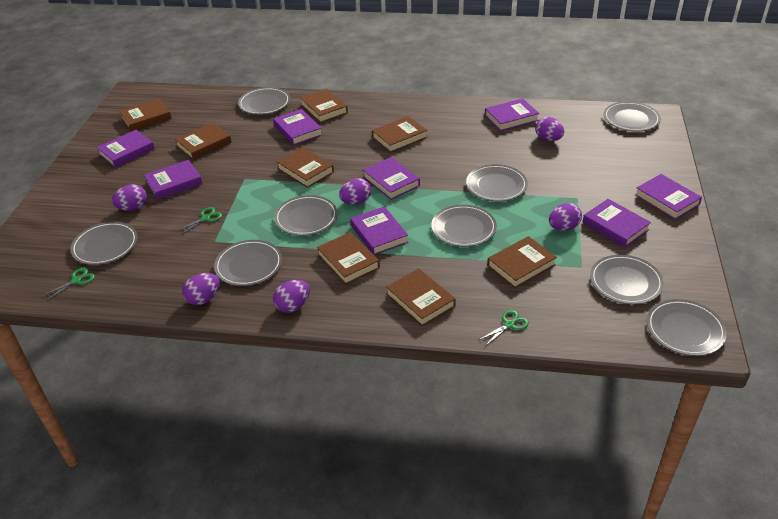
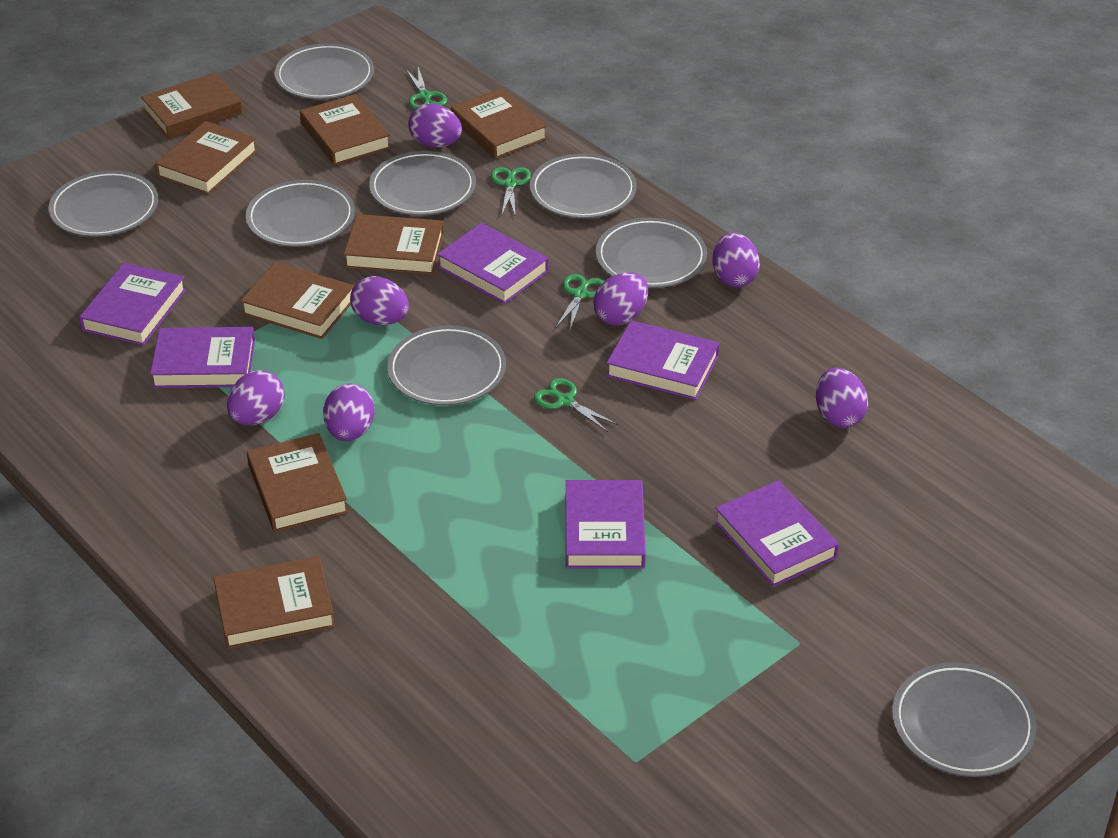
green scissors: 3 -> 4
grey plate: 9 -> 8
purple book: 8 -> 6
purple egg: 6 -> 7

